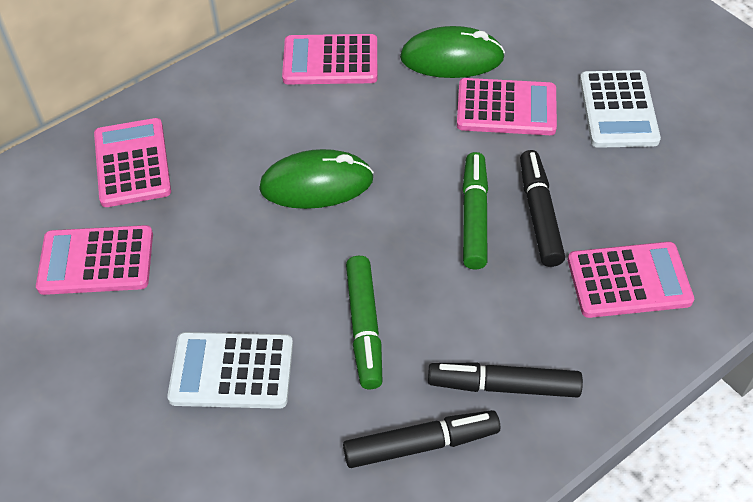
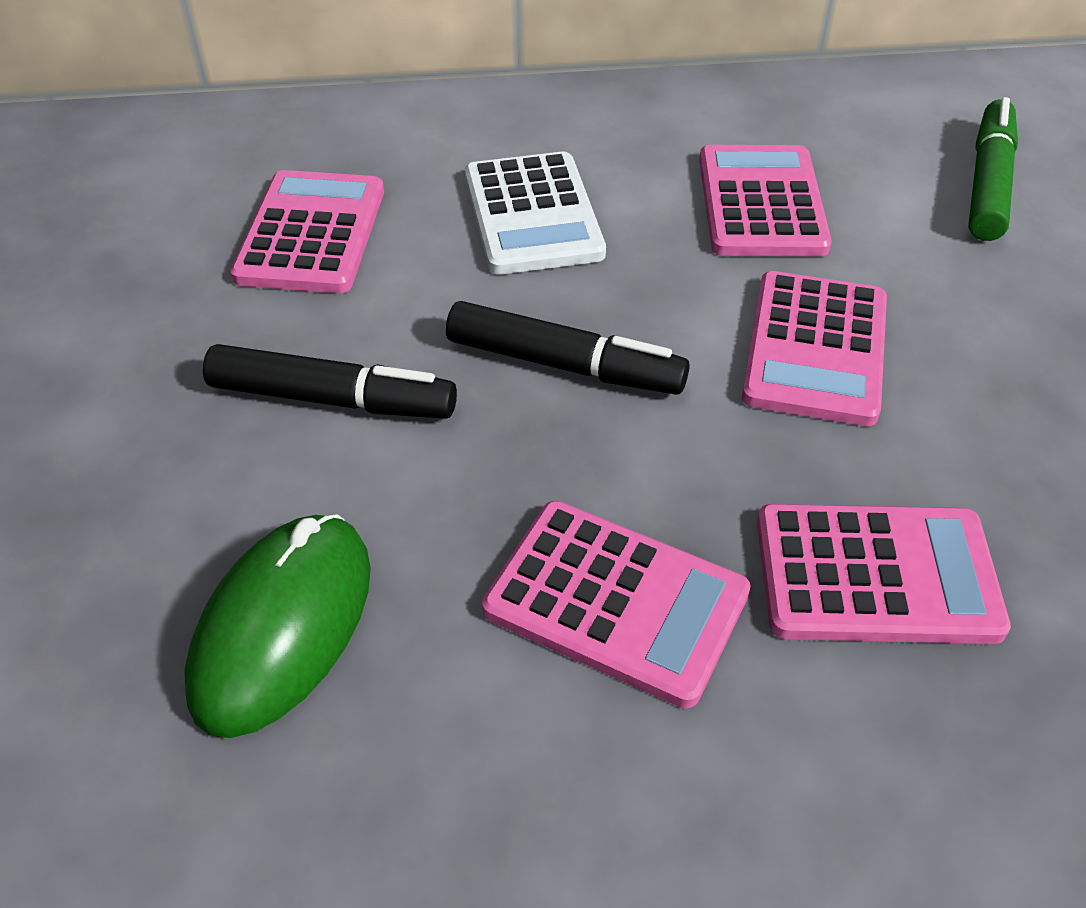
black marker: 3 -> 2
green marker: 2 -> 1
green mouse: 2 -> 1
white calculator: 2 -> 1

